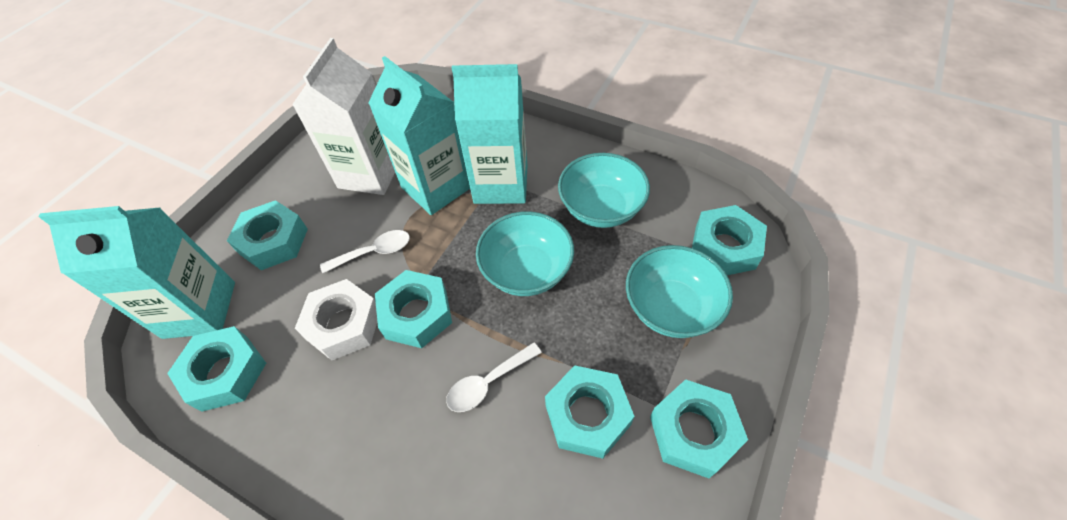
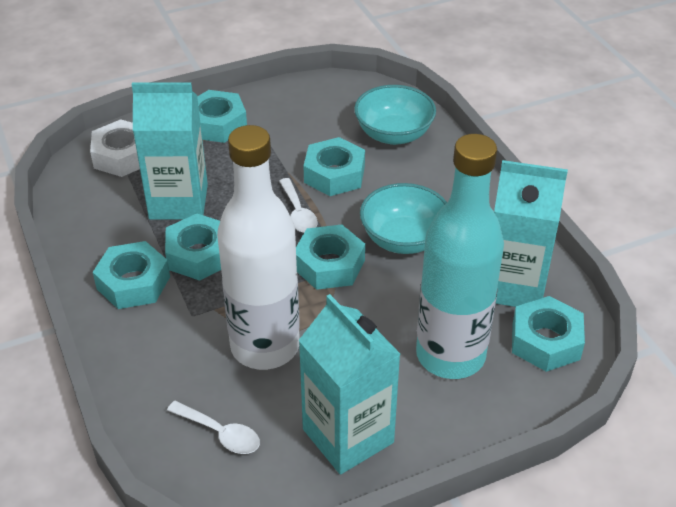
turquoise bottle: 0 -> 1
turquoise bowl: 3 -> 2
white bottle: 0 -> 1
white carton: 1 -> 0

